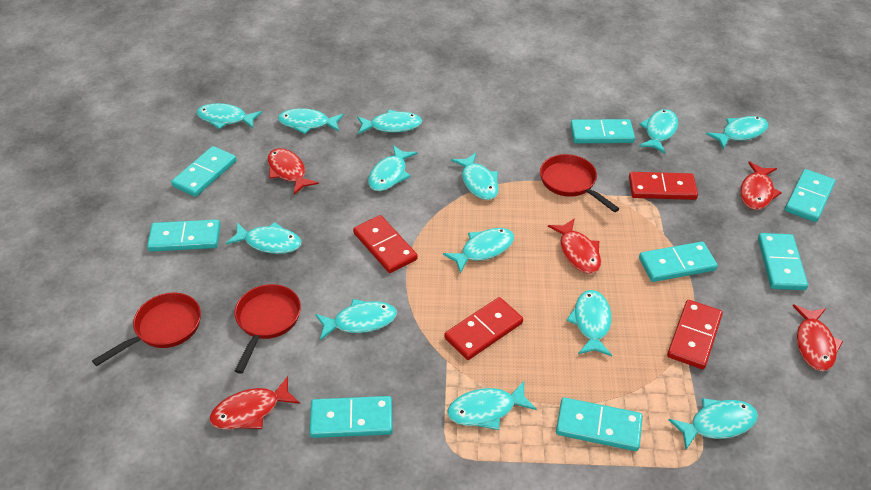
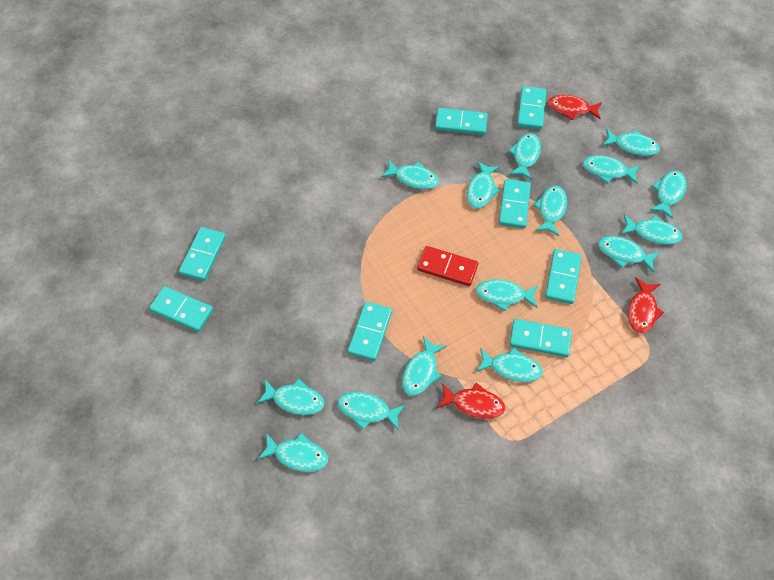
red domino: 4 -> 1
red fish: 5 -> 3
red pan: 3 -> 0
turquoise fish: 13 -> 15

